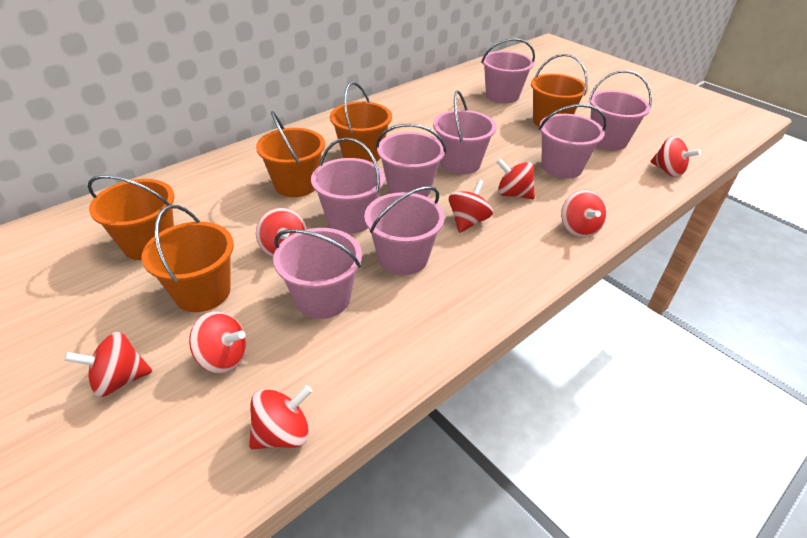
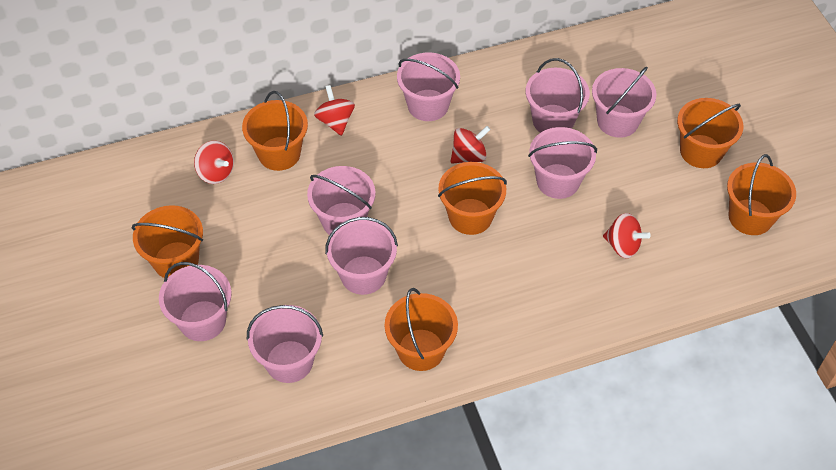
orange bucket: 5 -> 6
red spinning top: 8 -> 4

